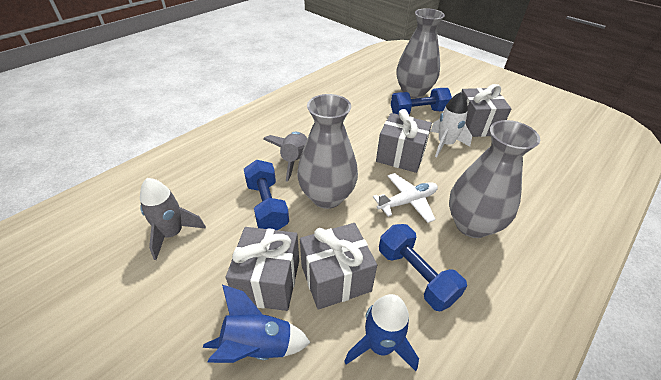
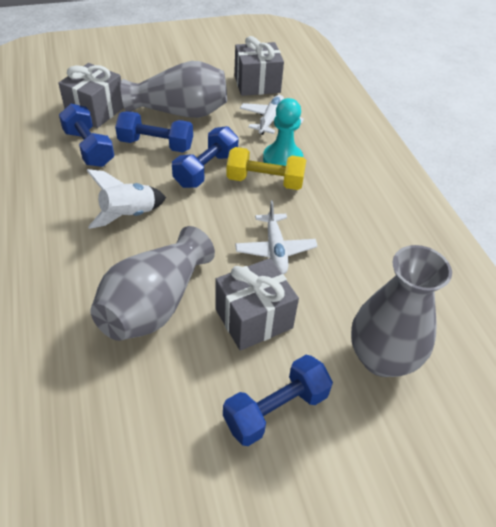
blue dumbbell: 3 -> 4
blue rocket: 2 -> 0
grey gift: 4 -> 3
grey rocket: 2 -> 0
turquoise pawn: 0 -> 1
white plane: 1 -> 2
yellow dumbbell: 0 -> 1

